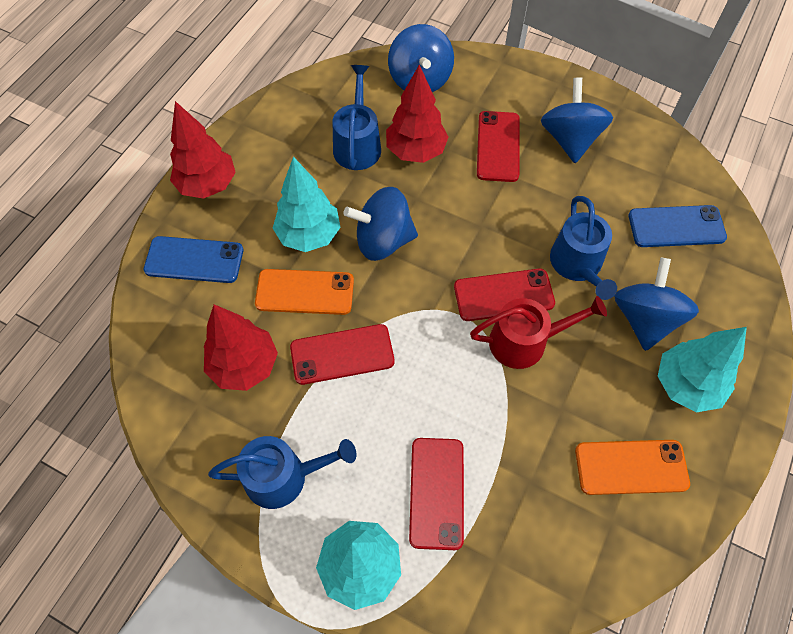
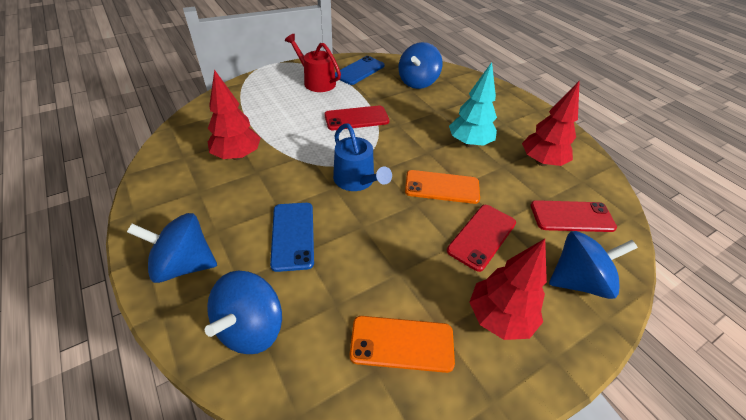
blue watering can: 3 -> 1
red phone: 4 -> 3
turquoise tree: 3 -> 1

